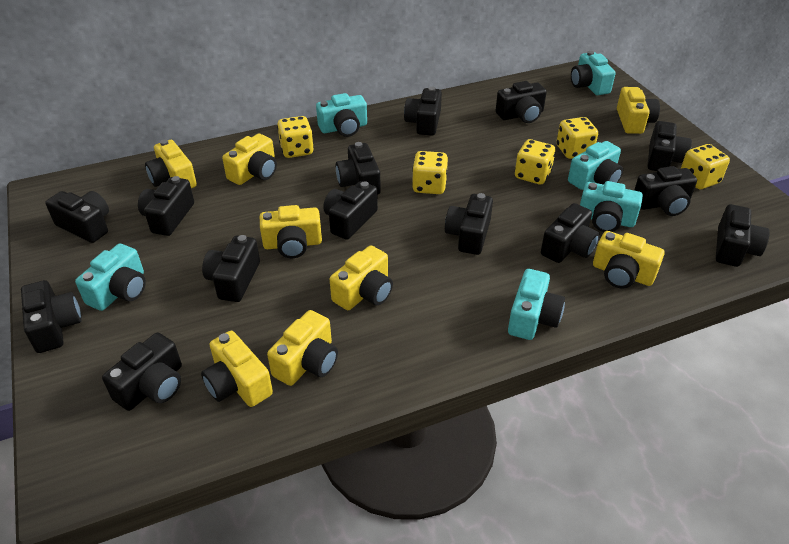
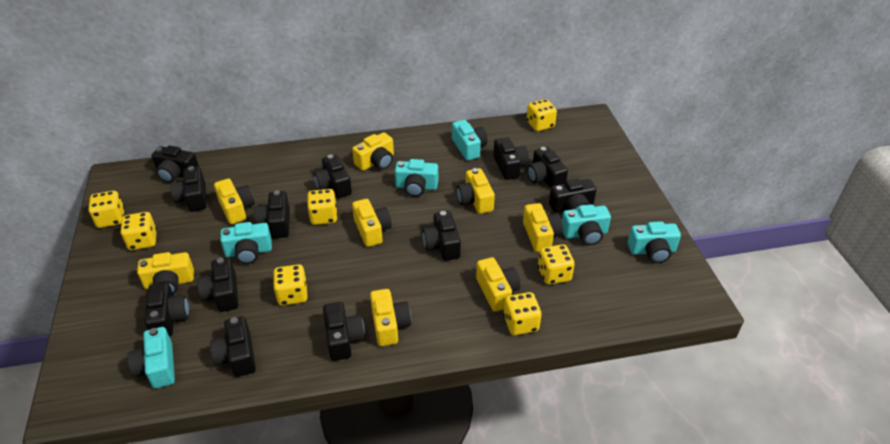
black camera: 14 -> 12
yellow dice: 5 -> 7

